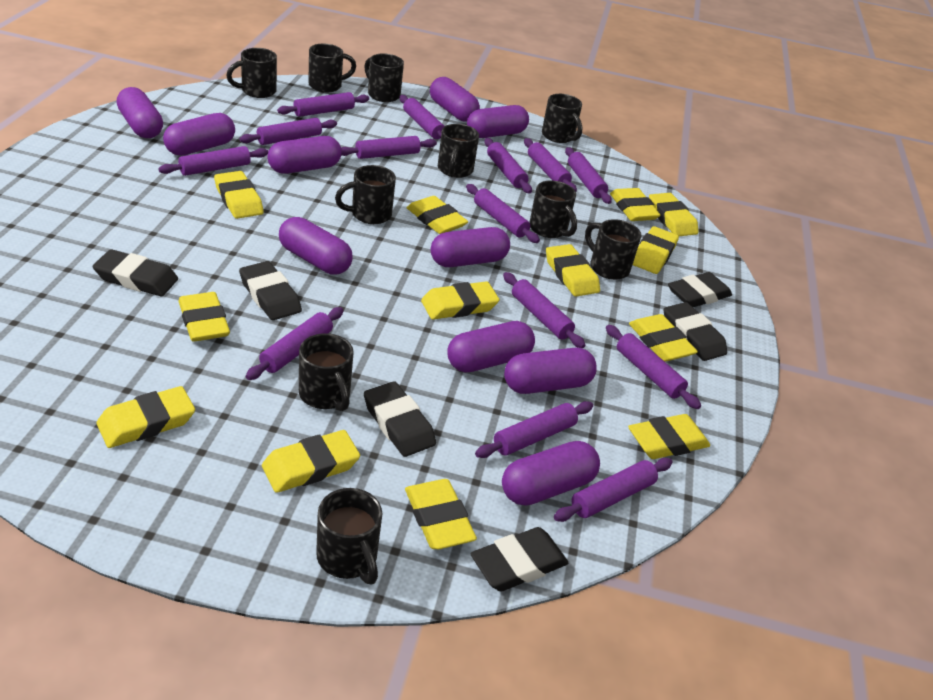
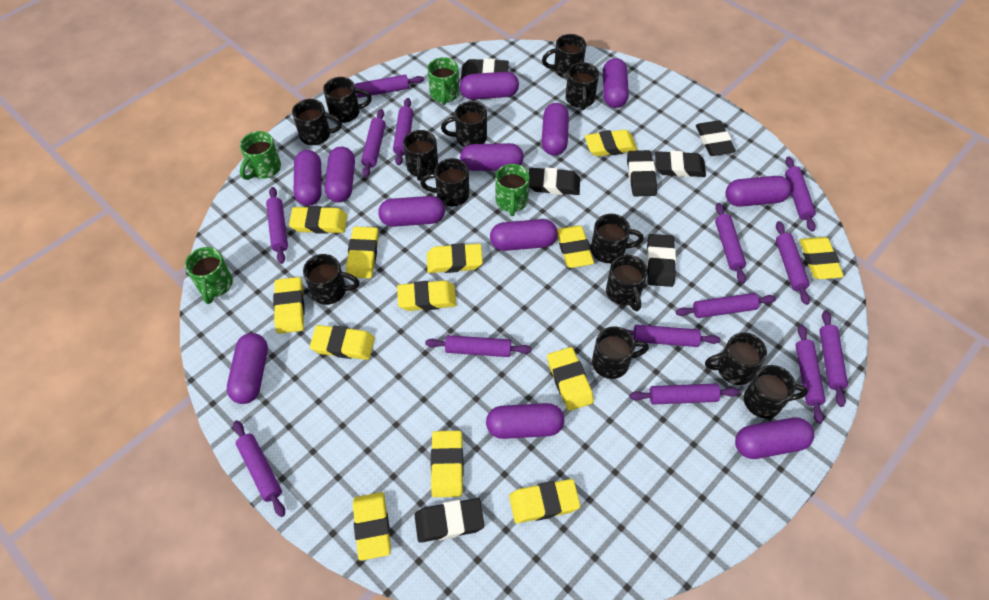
black eraser: 6 -> 7
black mug: 10 -> 13
green mug: 0 -> 4
purple capsule: 10 -> 12

